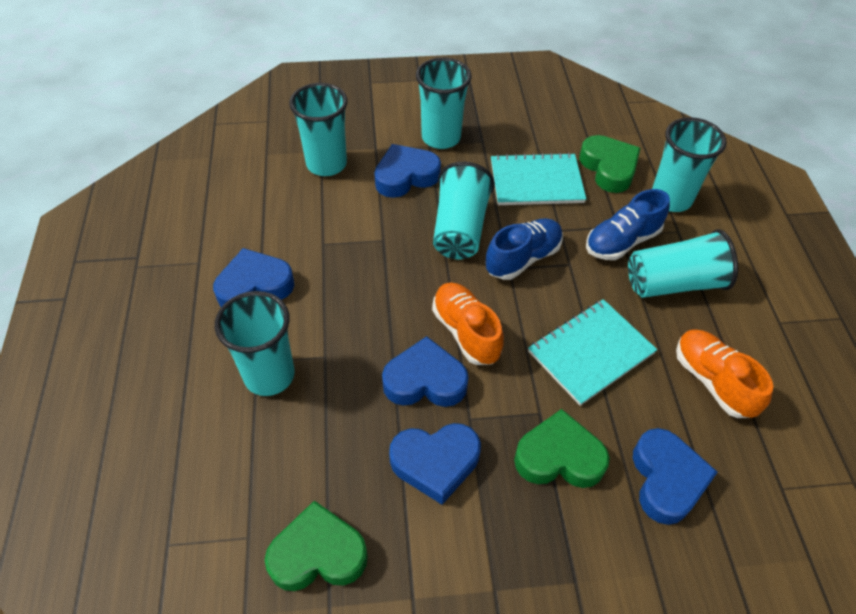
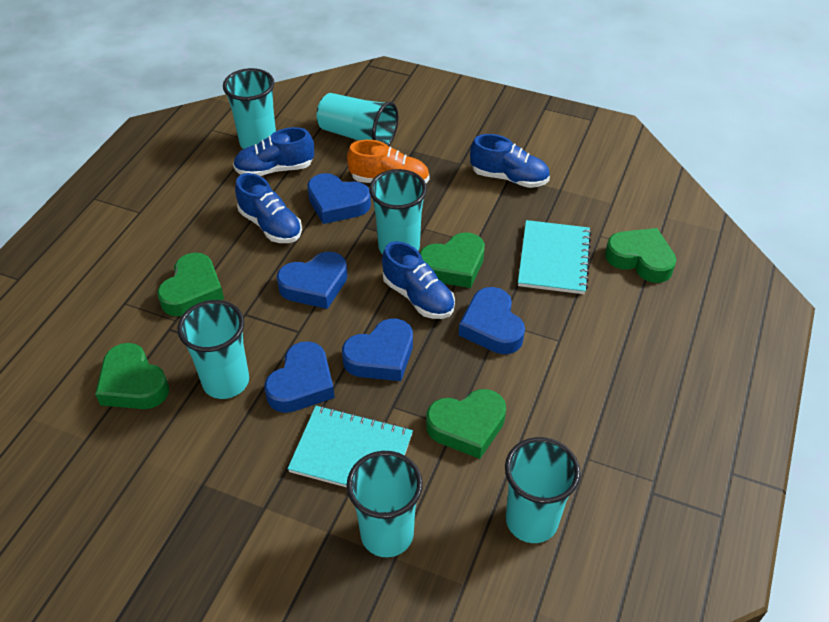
blue shoe: 2 -> 4
green heart: 3 -> 5
orange shoe: 2 -> 1

